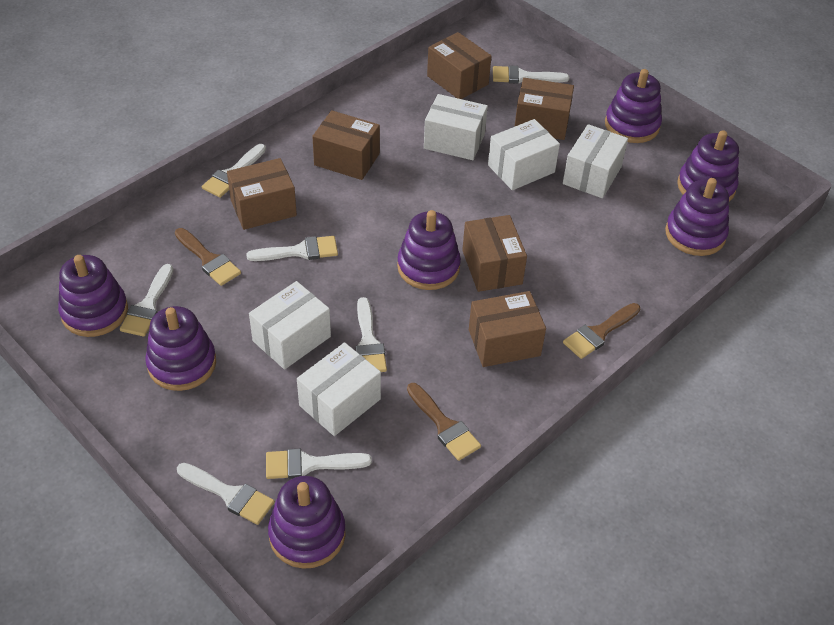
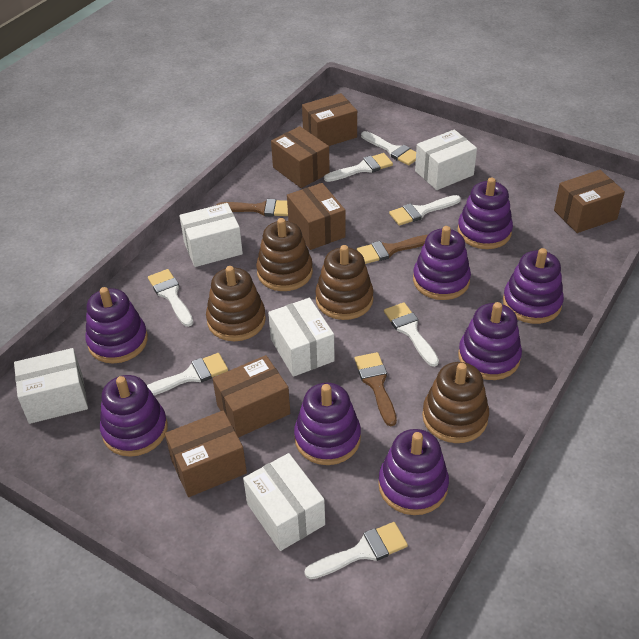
brown stacking toy: 0 -> 4
purple stacking toy: 7 -> 8

